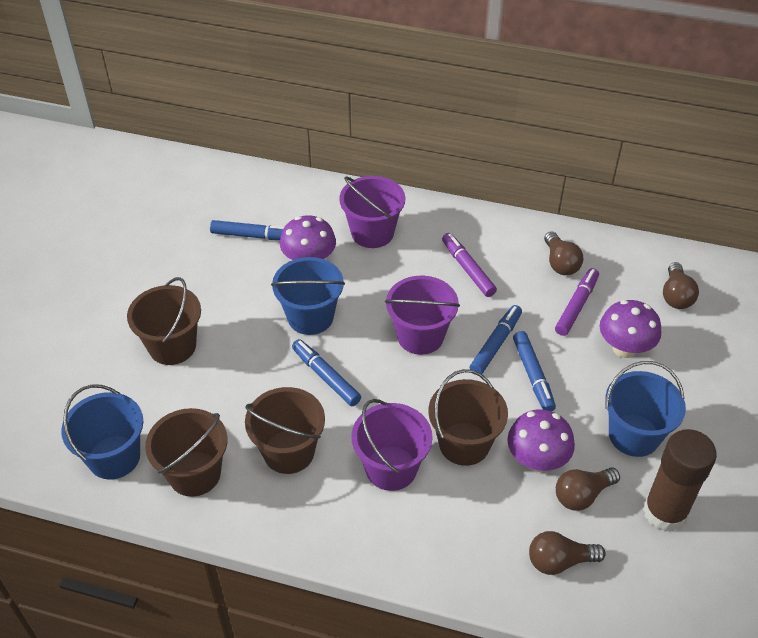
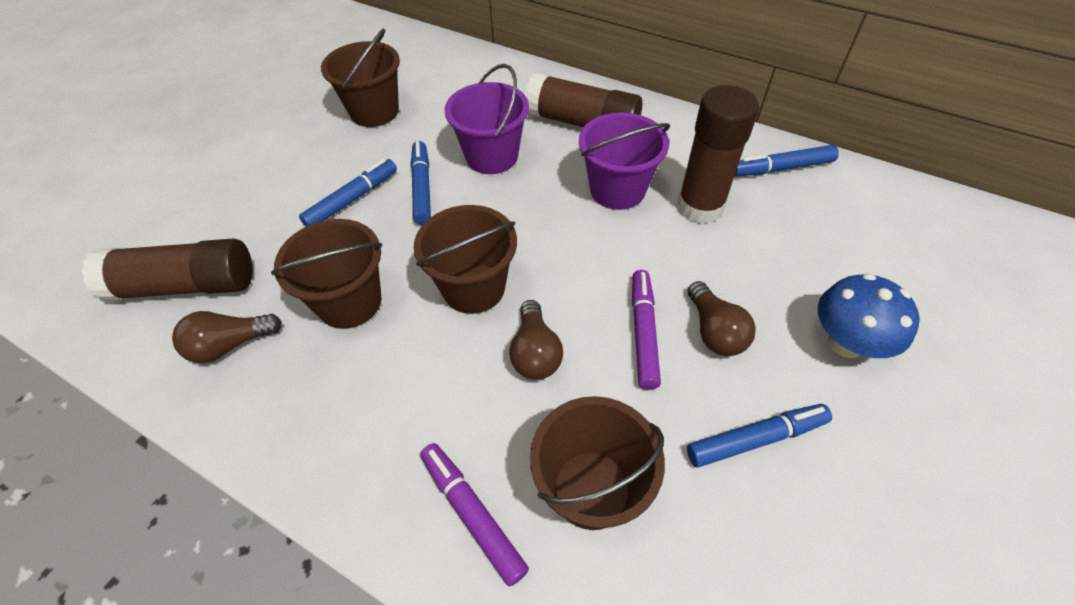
blue bucket: 3 -> 0
blue mushroom: 0 -> 1
brown glue stick: 1 -> 3
brown light bulb: 4 -> 3
purple bucket: 3 -> 2
purple mushroom: 3 -> 0

